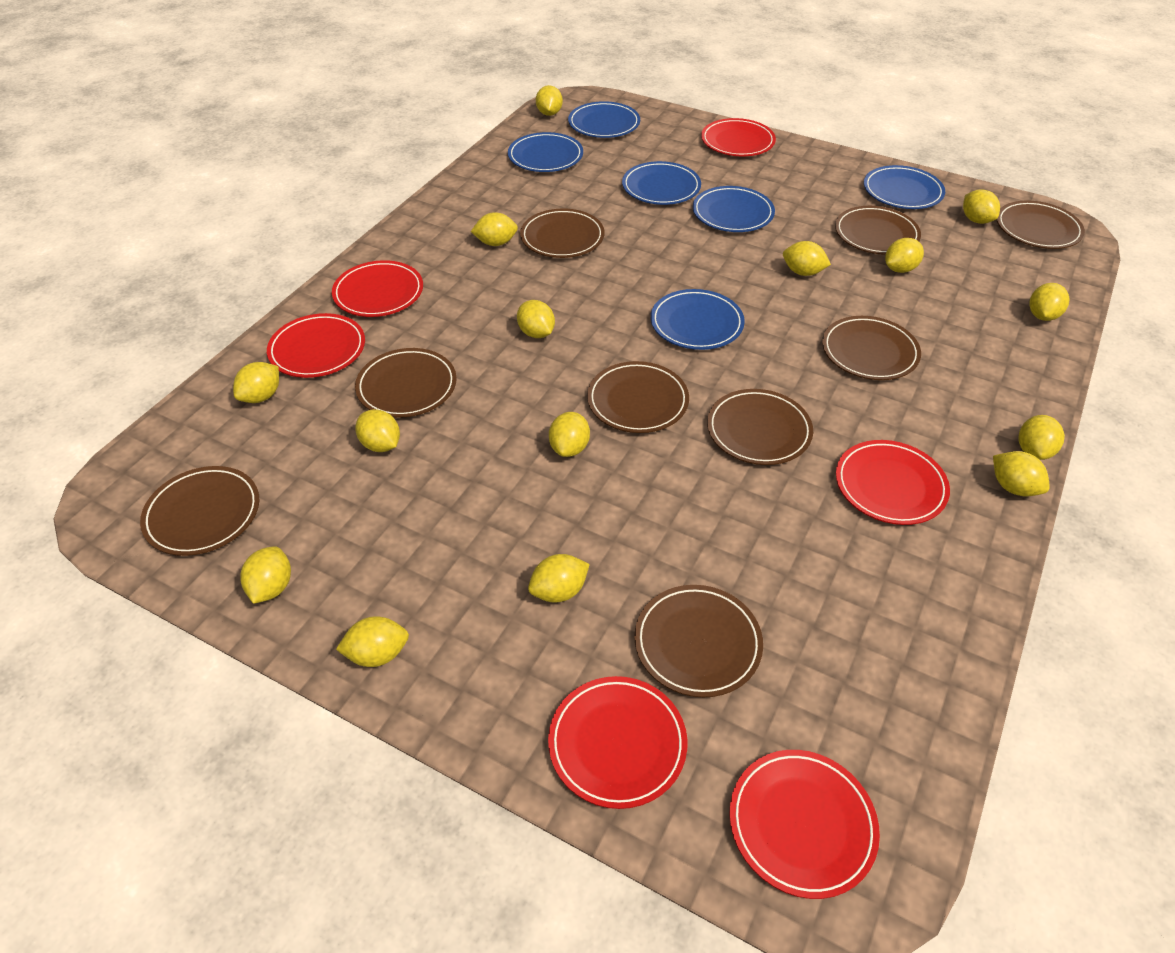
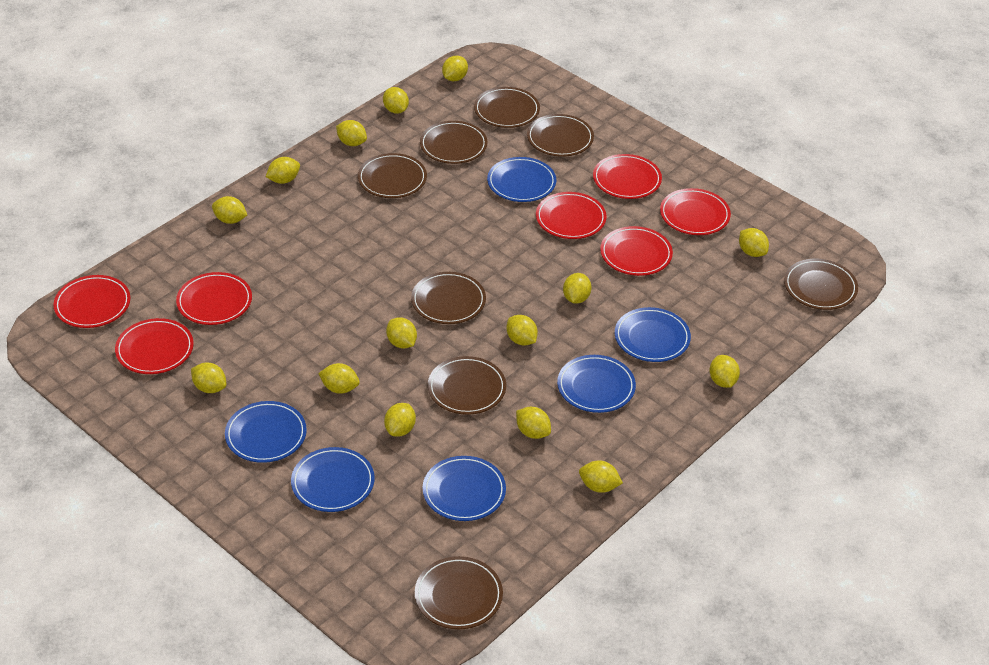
brown plate: 9 -> 8
red plate: 6 -> 7

